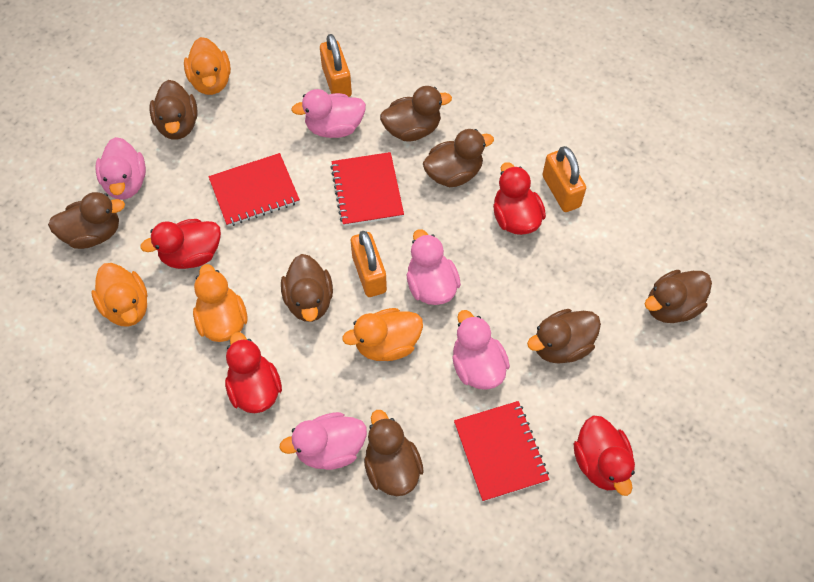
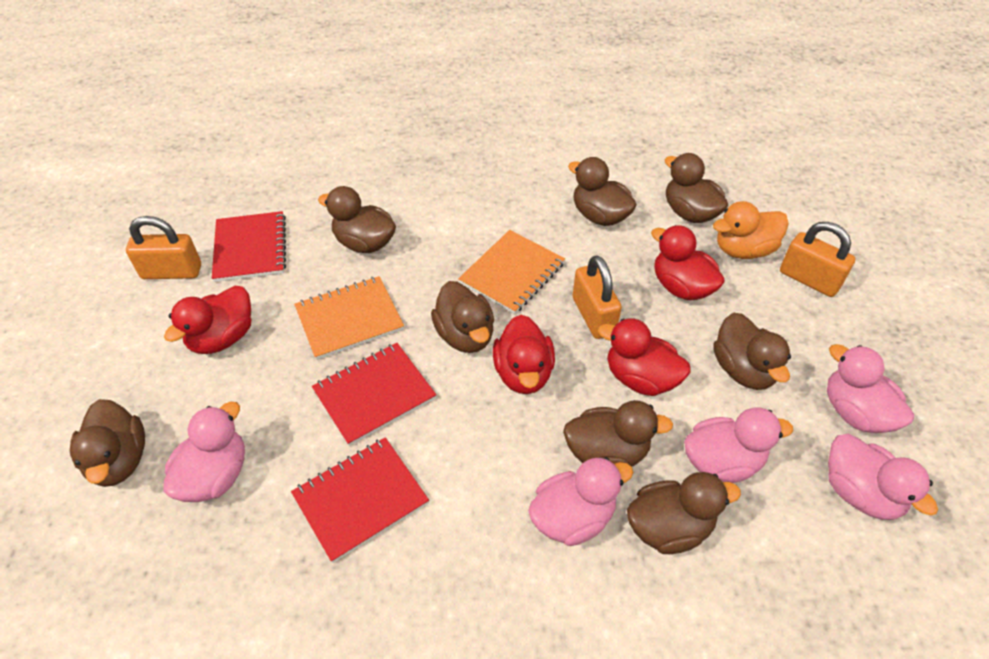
orange duck: 4 -> 1
orange notebook: 0 -> 2

